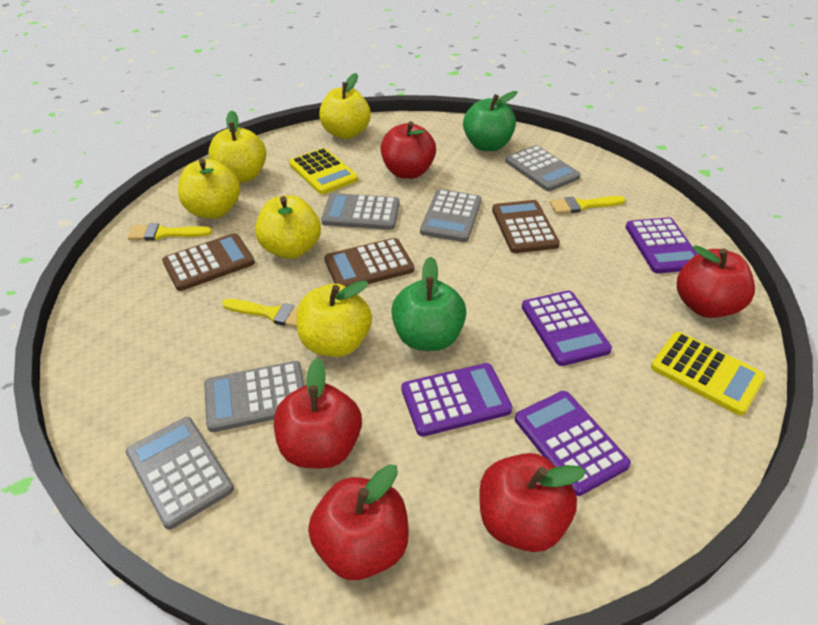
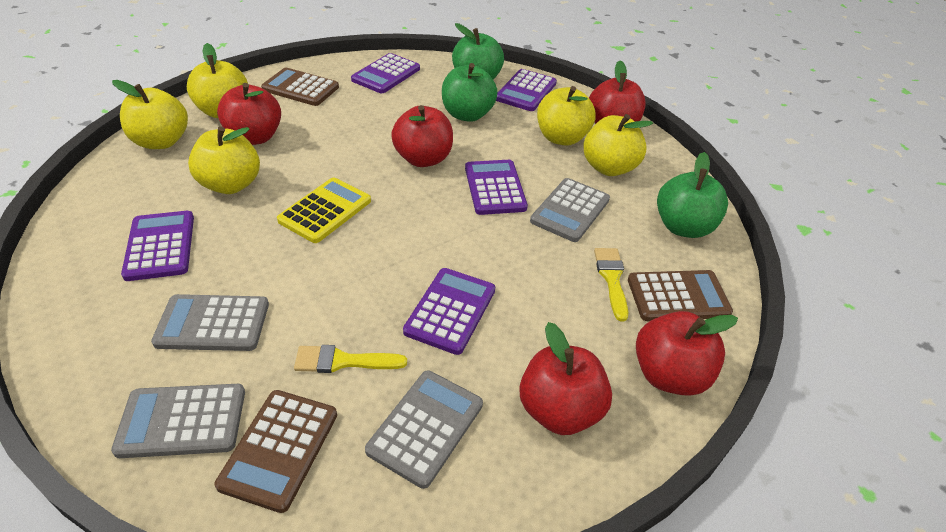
green apple: 2 -> 3
grey calculator: 5 -> 4
purple calculator: 4 -> 5
yellow brush: 3 -> 2
yellow calculator: 2 -> 1

